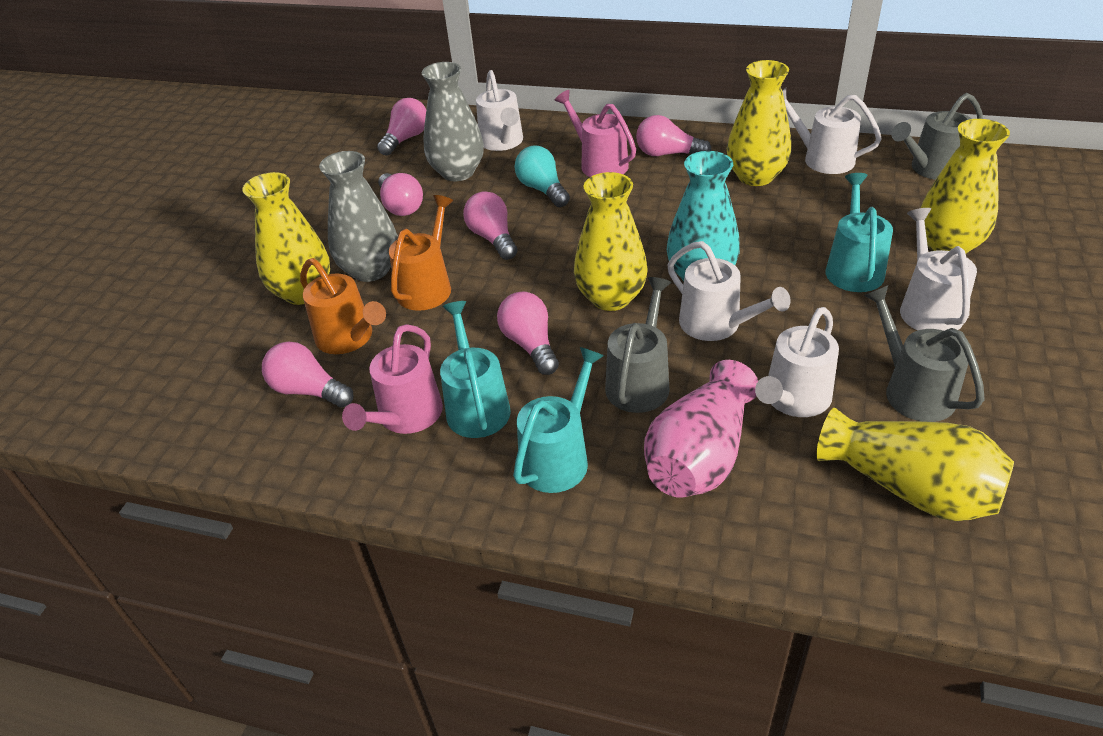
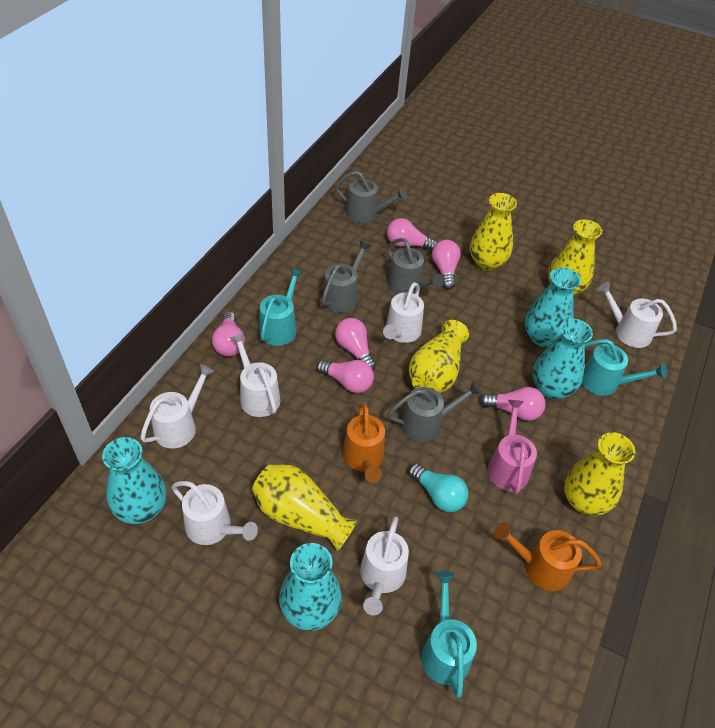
grey vase: 2 -> 0
grey watering can: 3 -> 4
pink vase: 1 -> 0
pink watering can: 2 -> 1
turquoise vase: 1 -> 4
white watering can: 5 -> 6

